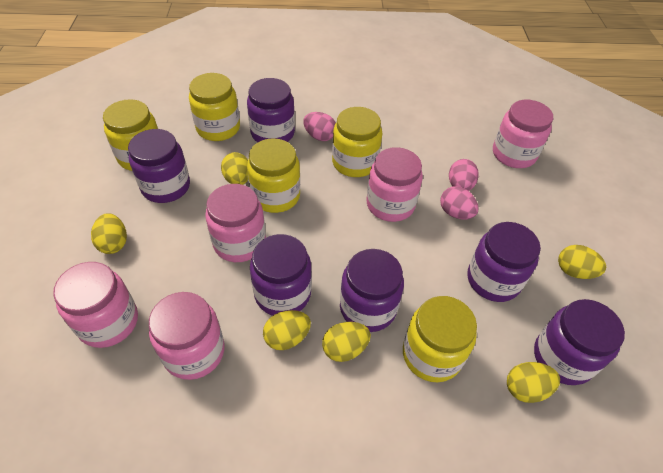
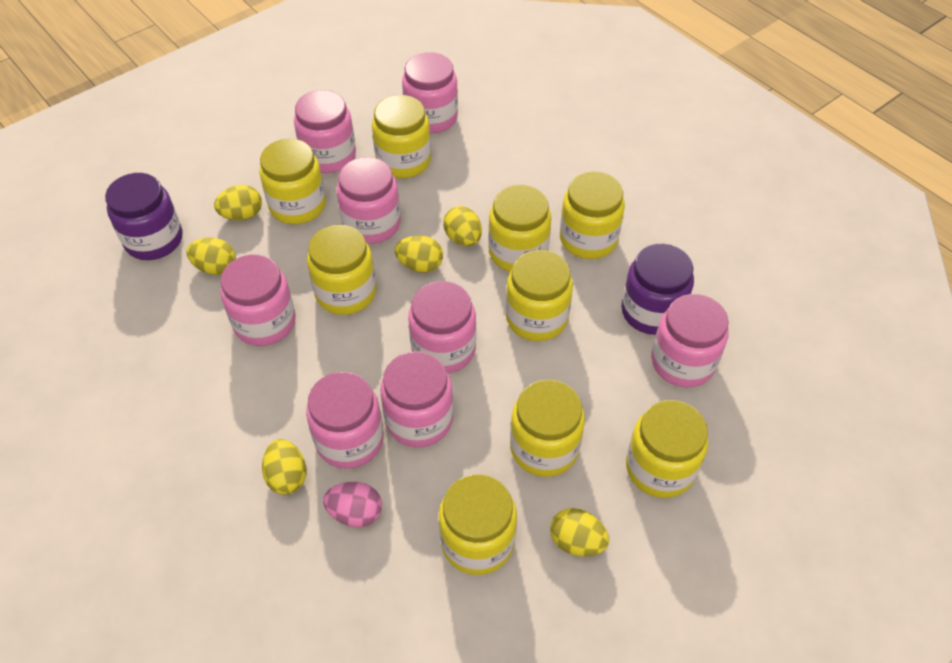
pink egg: 3 -> 1
pink jar: 5 -> 8
purple jar: 6 -> 2
yellow jar: 5 -> 9

